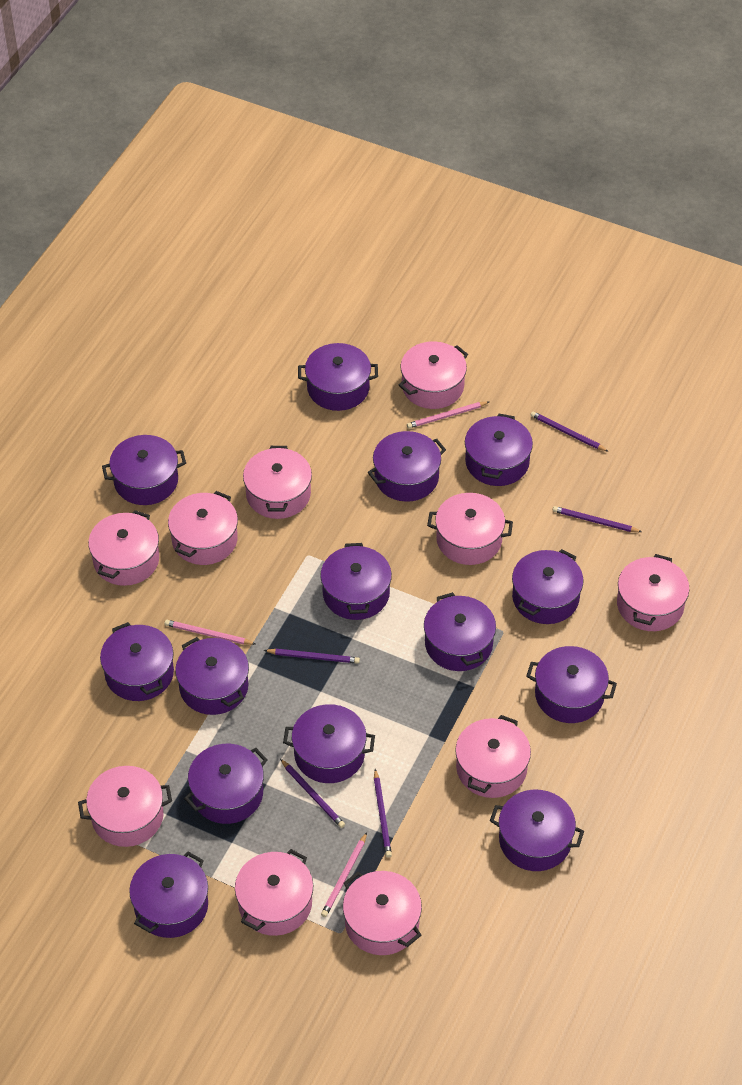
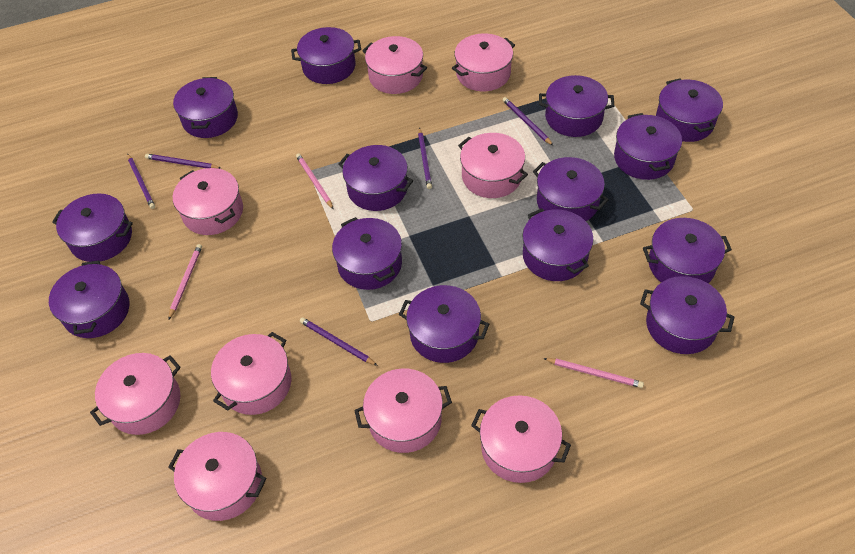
pink pot: 10 -> 9

